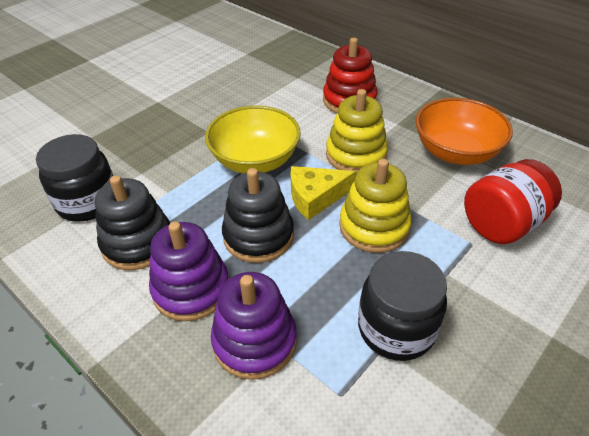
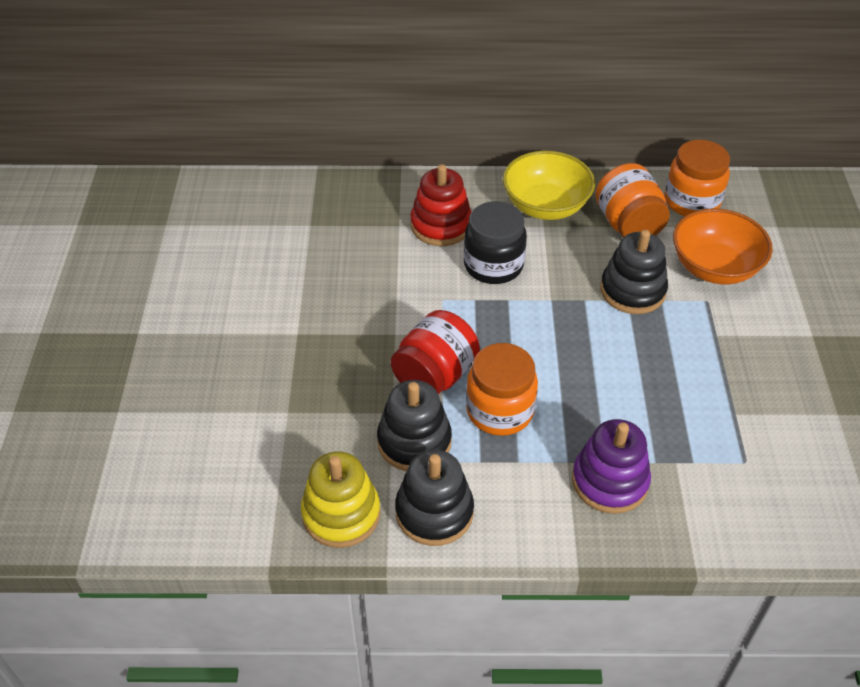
black jar: 2 -> 1
black stacking toy: 2 -> 3
orange jar: 0 -> 3
purple stacking toy: 2 -> 1
yellow cheese: 1 -> 0
yellow stacking toy: 2 -> 1

